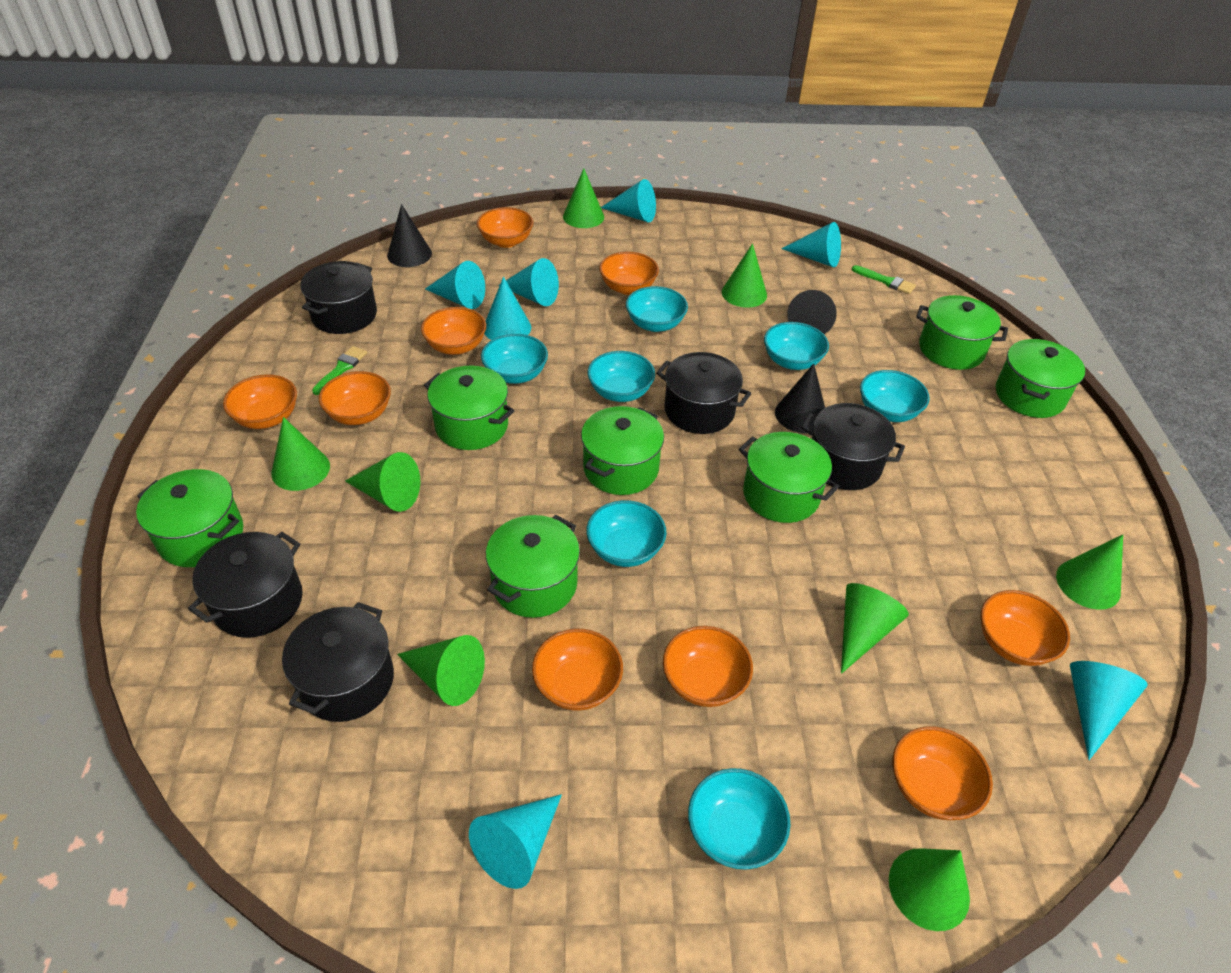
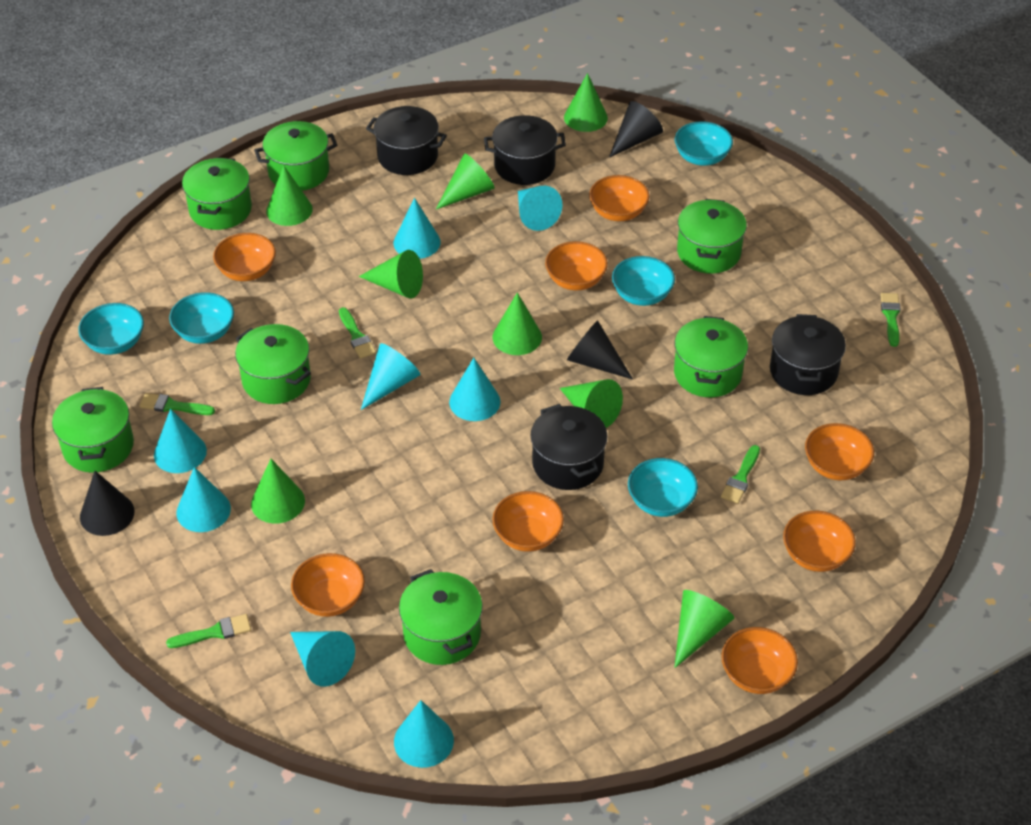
black pot: 5 -> 4
green brush: 2 -> 5
orange bowl: 9 -> 8
turquoise bowl: 7 -> 5
turquoise cone: 7 -> 8

